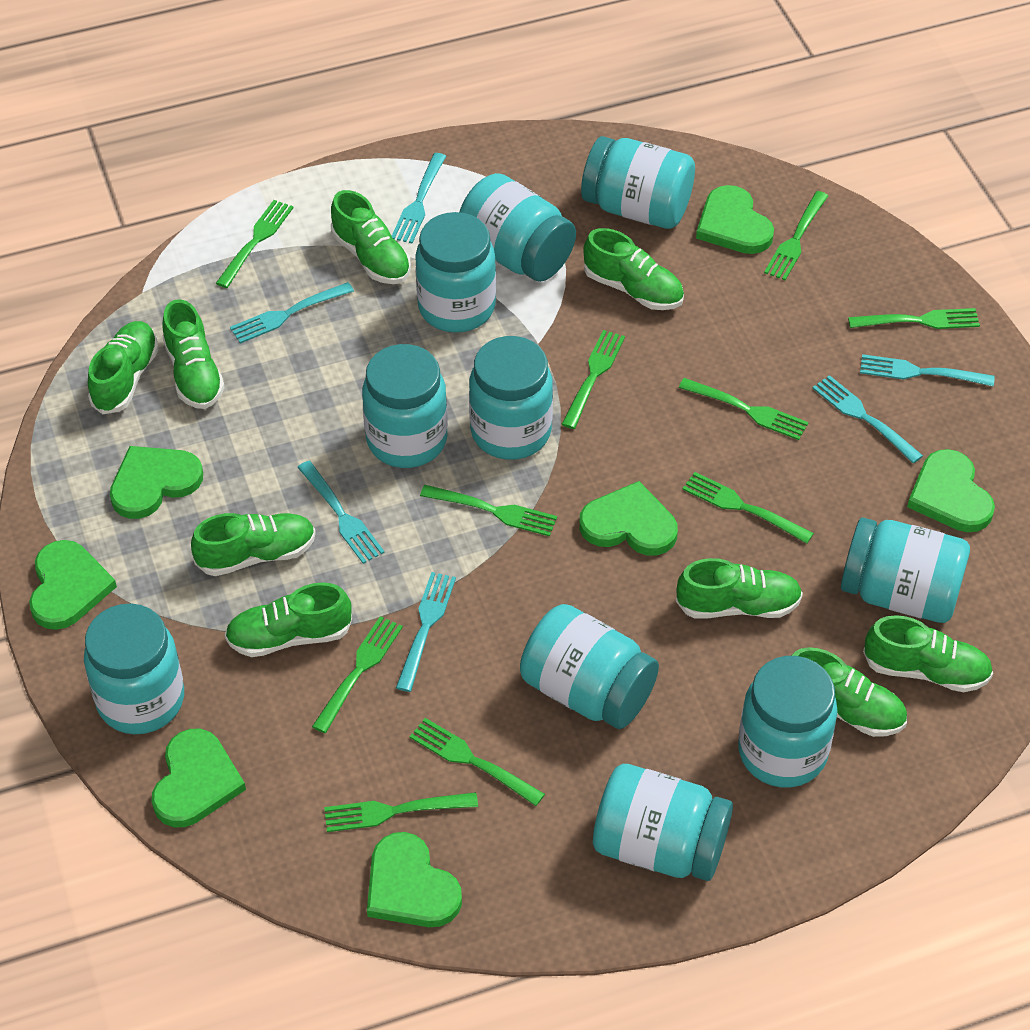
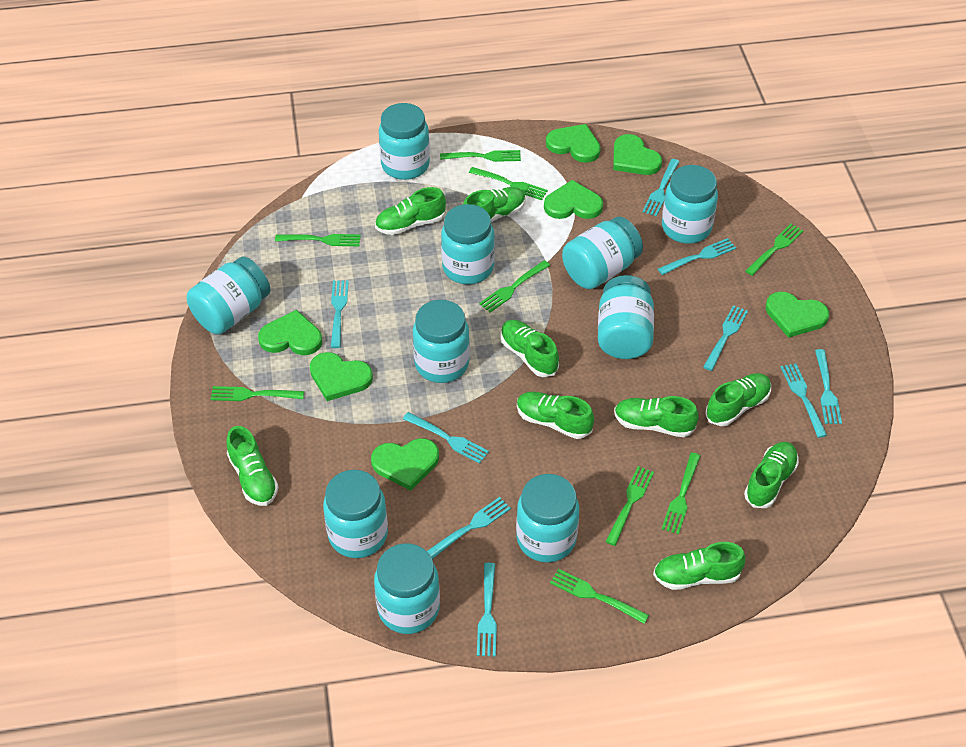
green fork: 10 -> 9
turquoise fork: 6 -> 9

